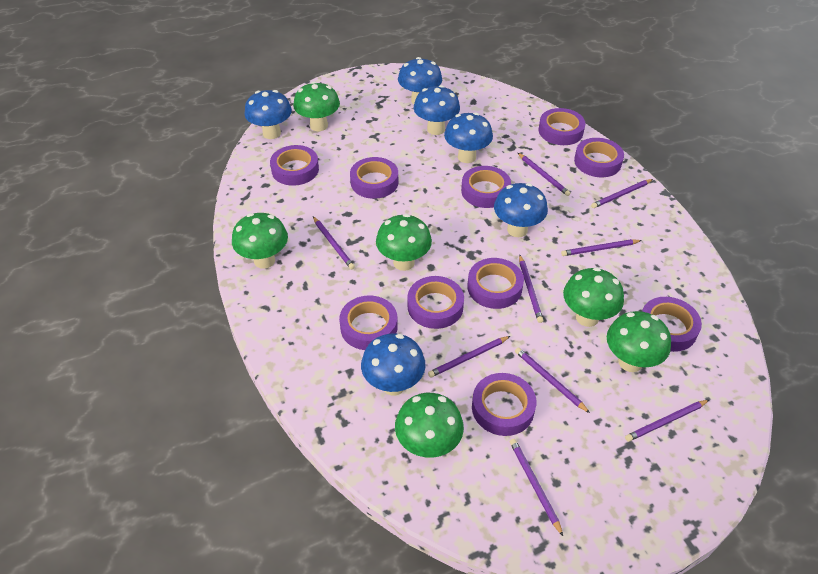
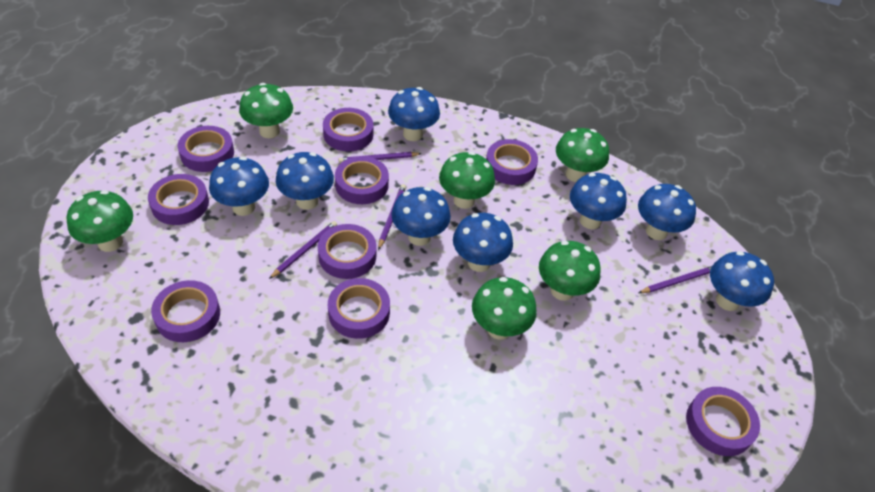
blue mushroom: 6 -> 8
purple pencil: 9 -> 4
purple tape: 10 -> 9

